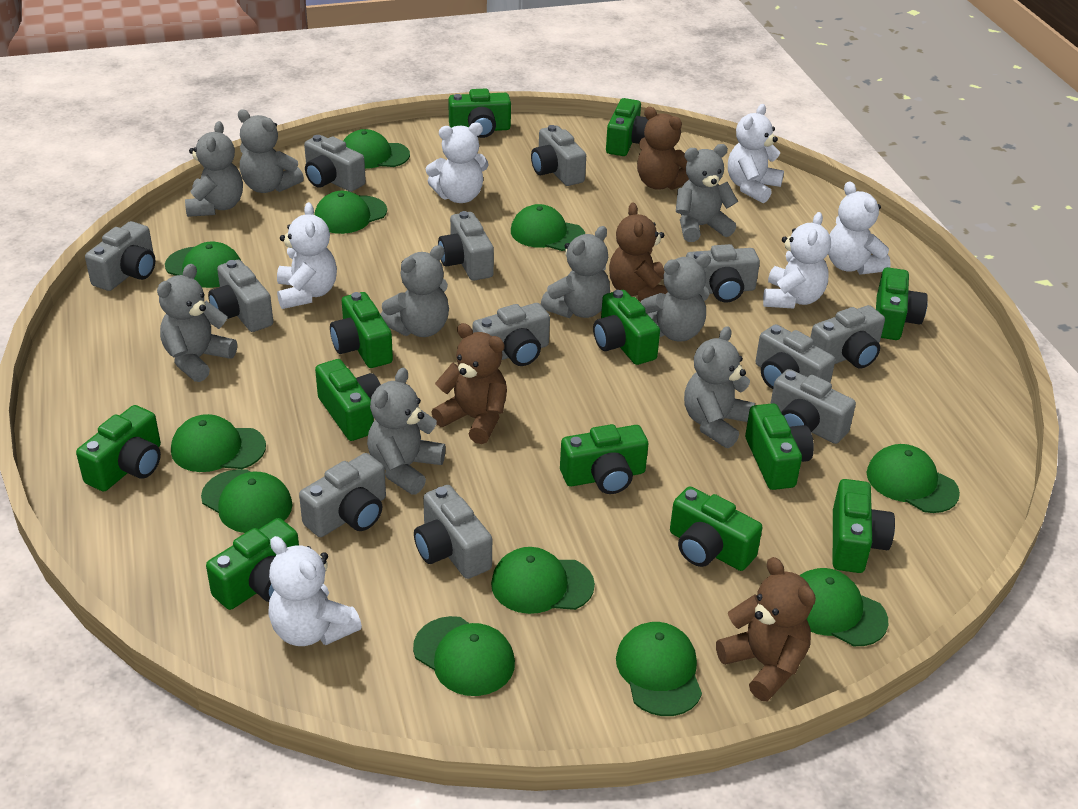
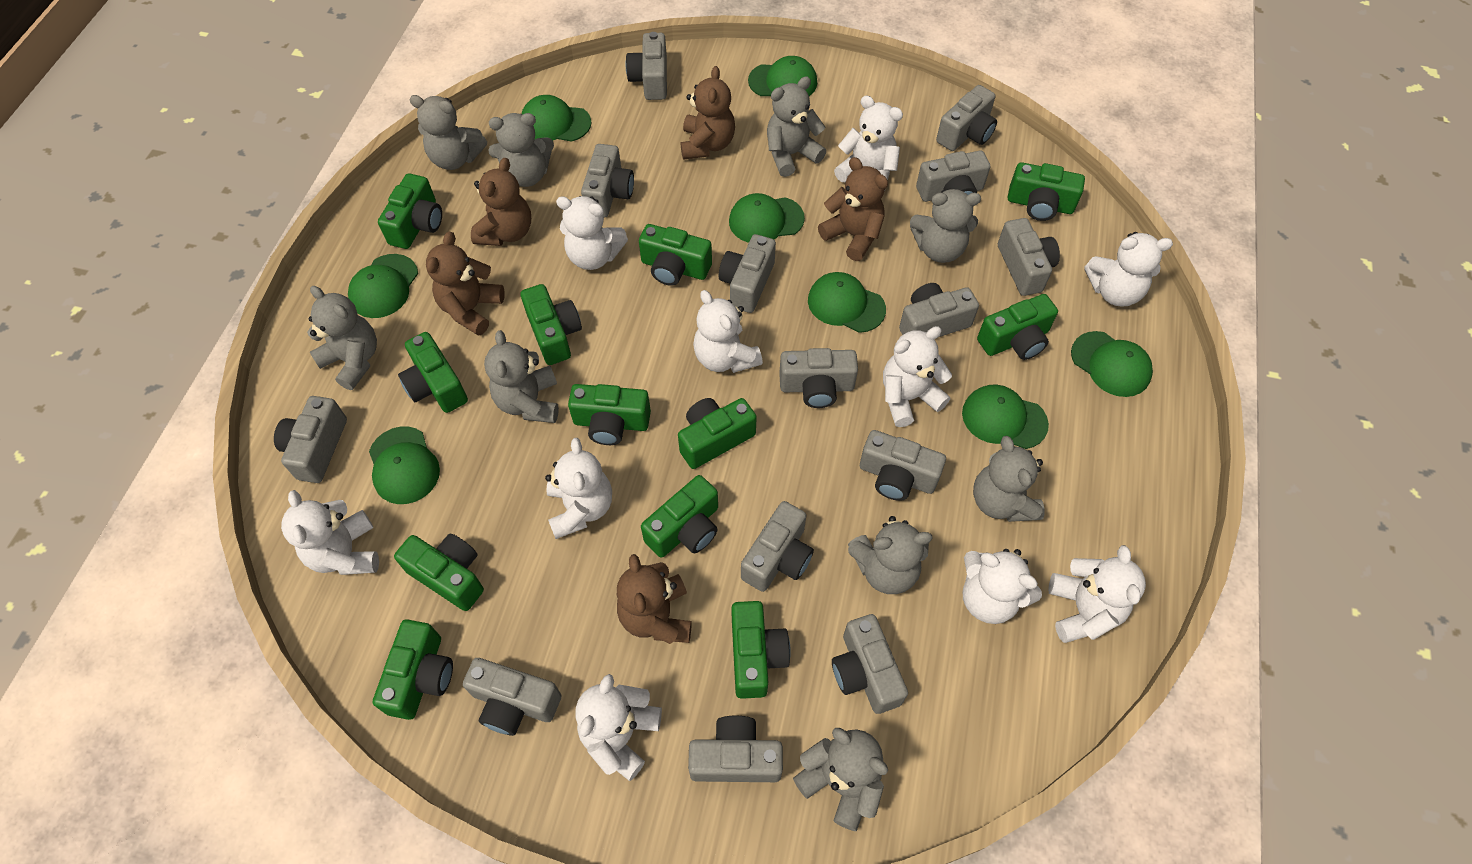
brown teddy bear: 4 -> 5
green cap: 11 -> 8
grey camera: 12 -> 14
white teddy bear: 6 -> 10

